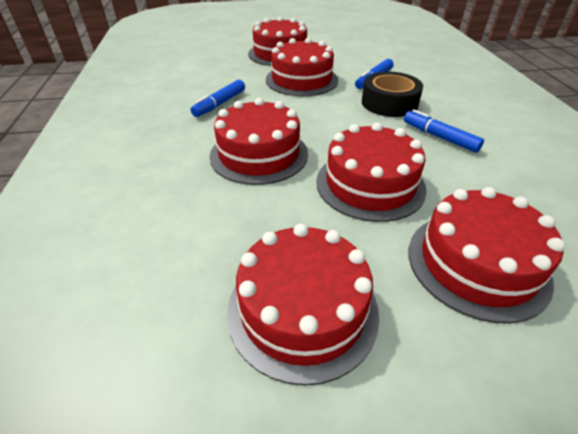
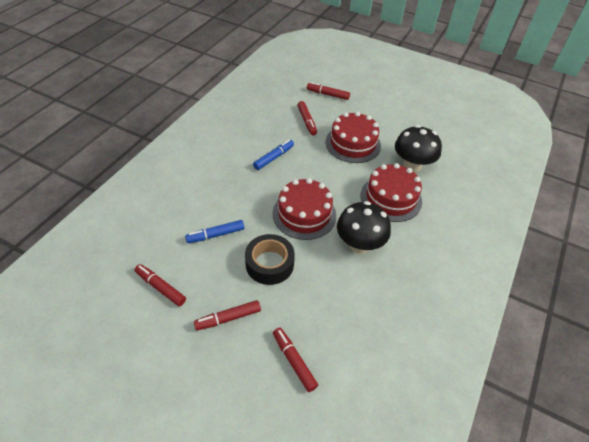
black mushroom: 0 -> 2
blue marker: 3 -> 2
red cake: 6 -> 3
red marker: 0 -> 5

